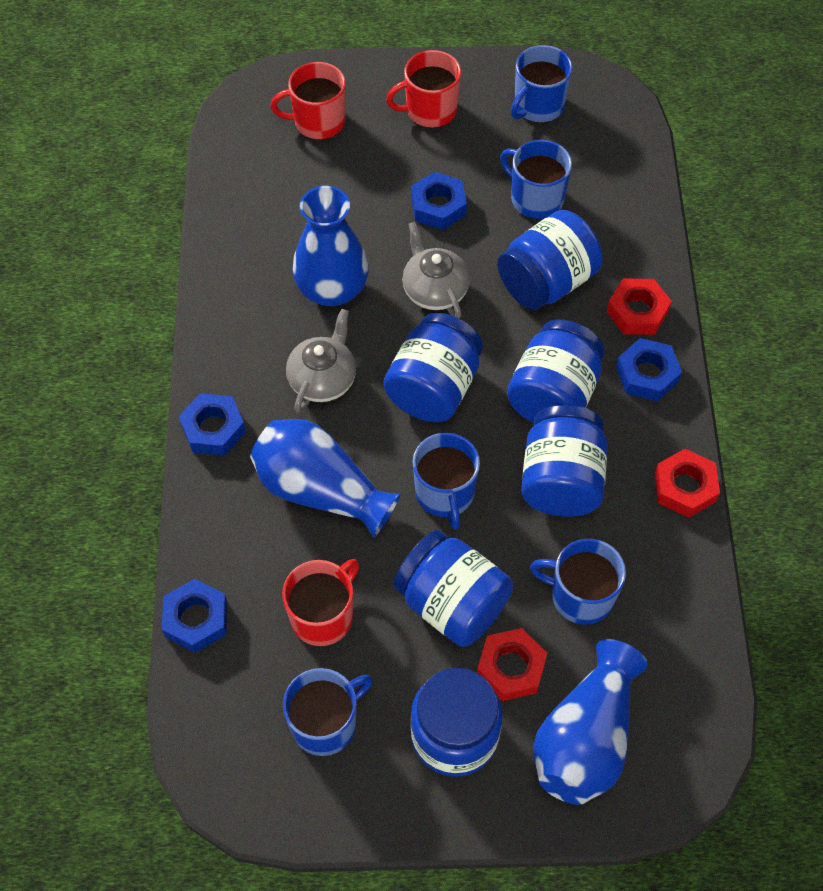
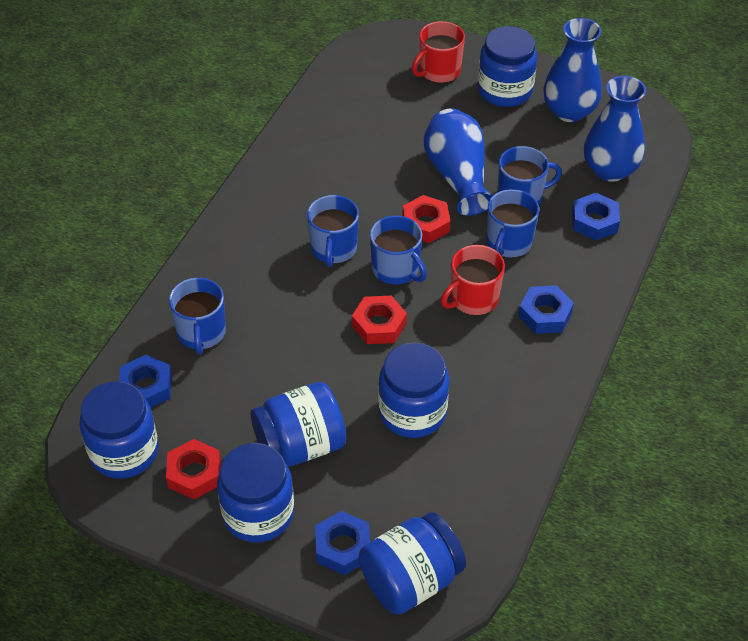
grey teapot: 2 -> 0
red mug: 3 -> 2

